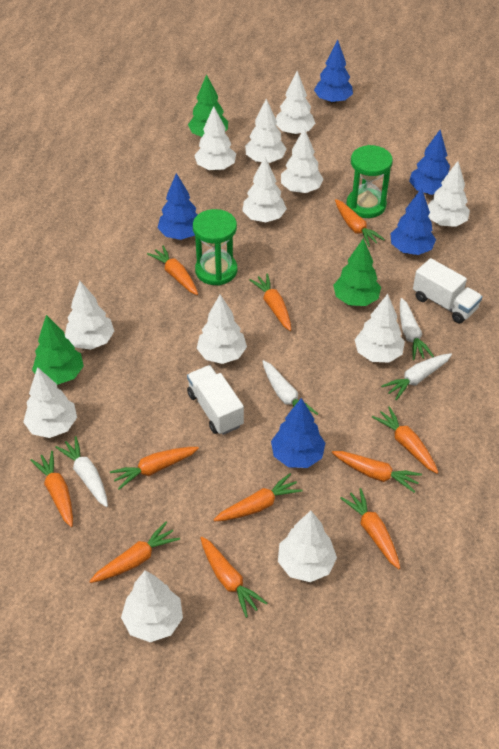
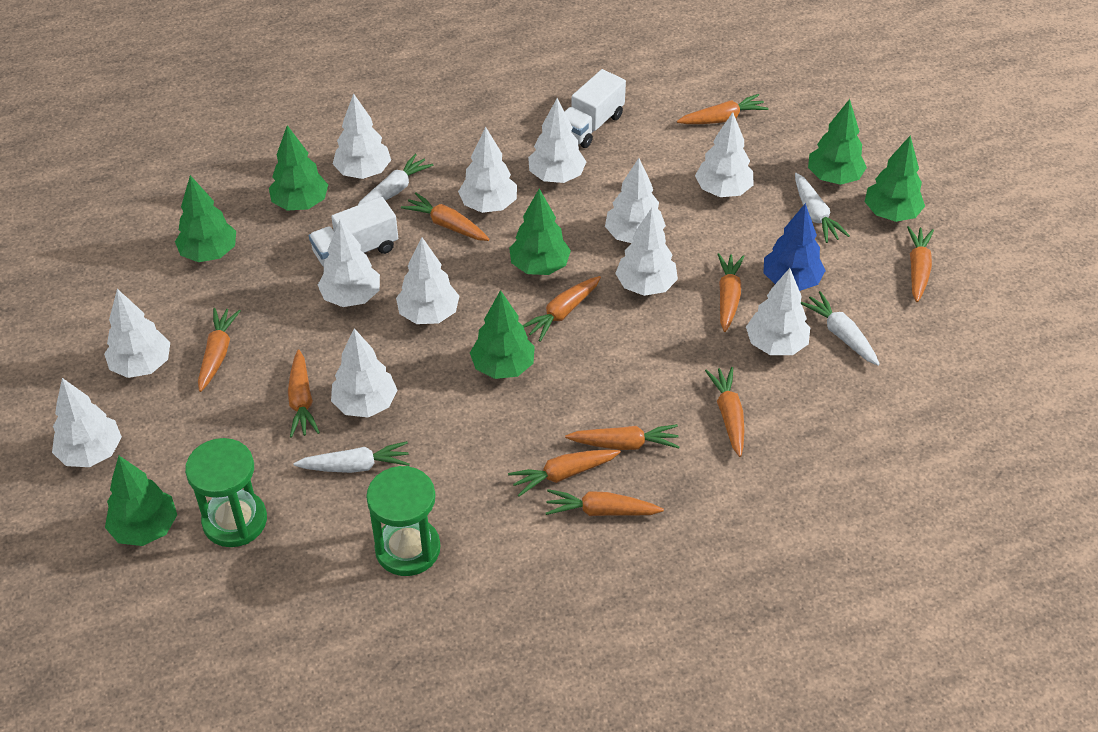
blue tree: 5 -> 1
green tree: 3 -> 7

